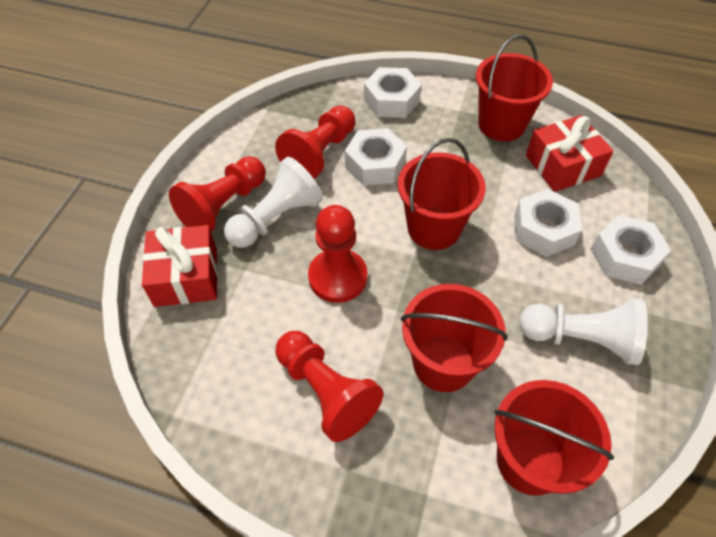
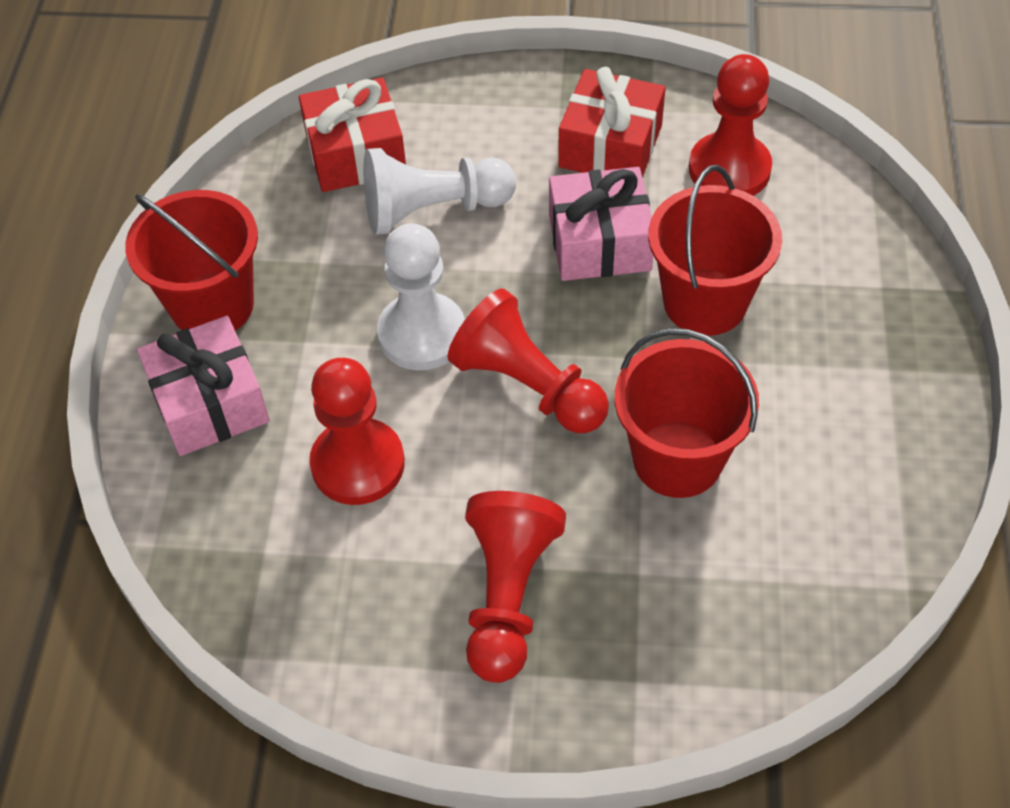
pink gift: 0 -> 2
red bucket: 4 -> 3
white nut: 4 -> 0

